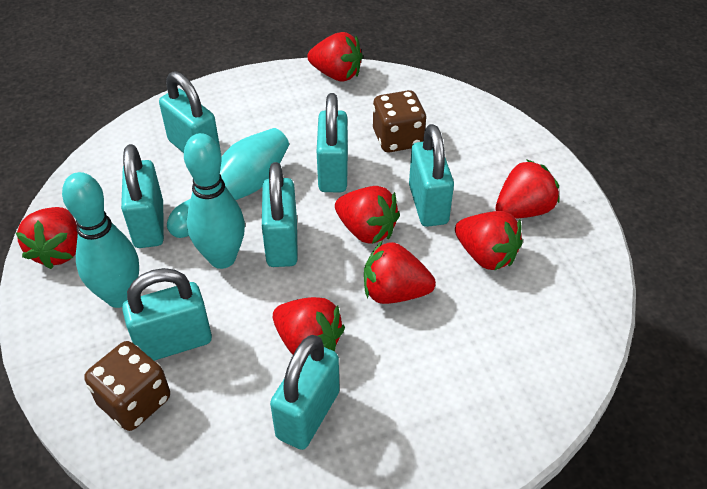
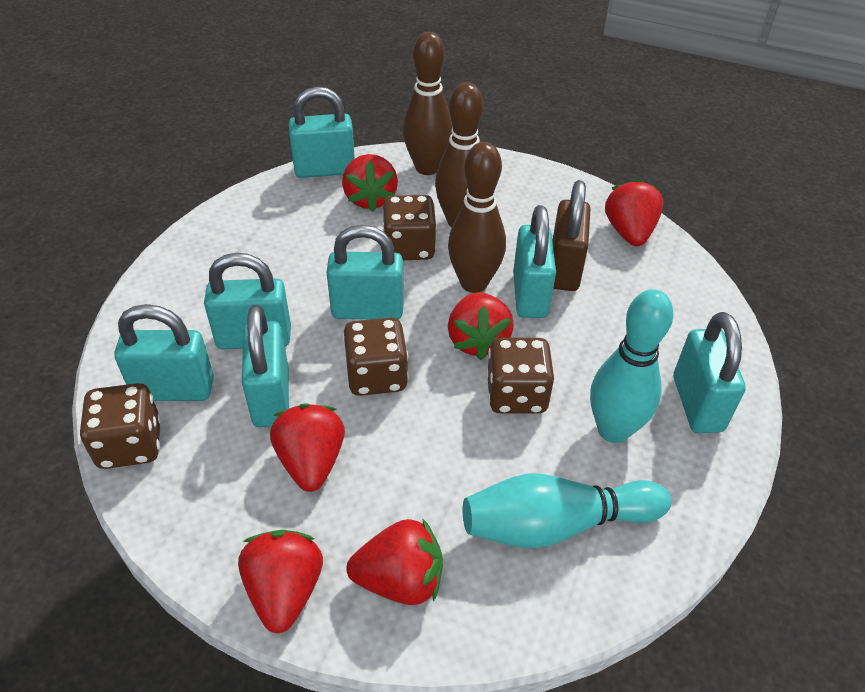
brown bowling pin: 0 -> 3
brown dice: 2 -> 4
brown padlock: 0 -> 1
red strawberry: 7 -> 6
turquoise bowling pin: 3 -> 2

